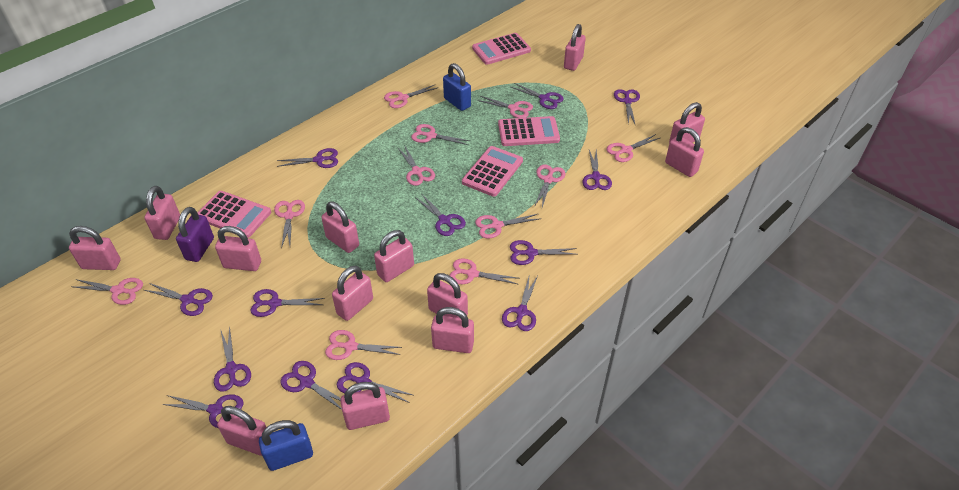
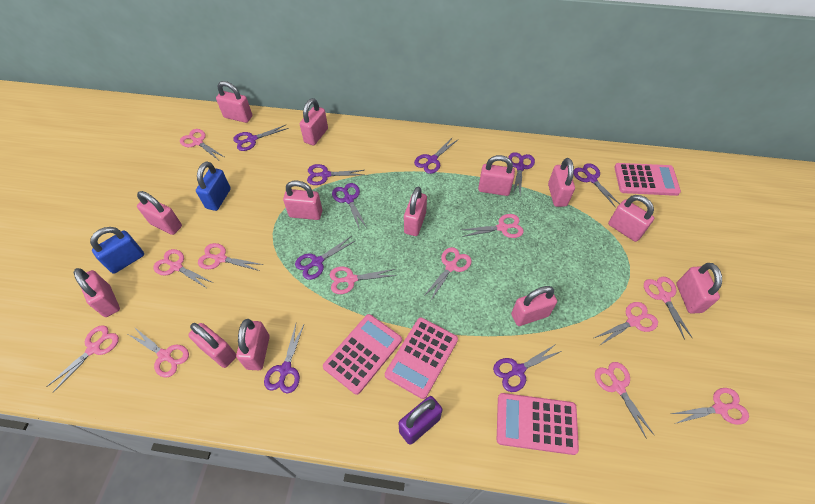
pink scissors: 11 -> 12
purple scissors: 13 -> 9

